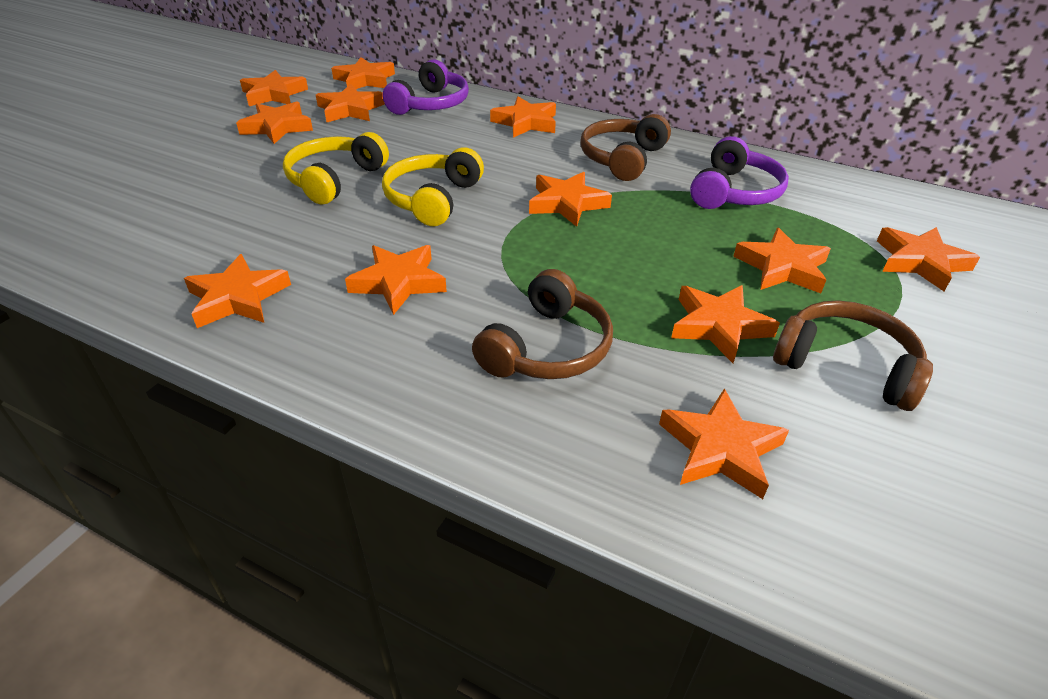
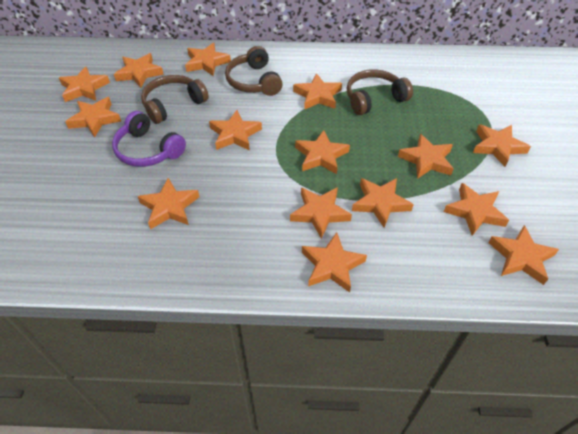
orange star: 12 -> 15
purple headphones: 2 -> 1
yellow headphones: 2 -> 0

